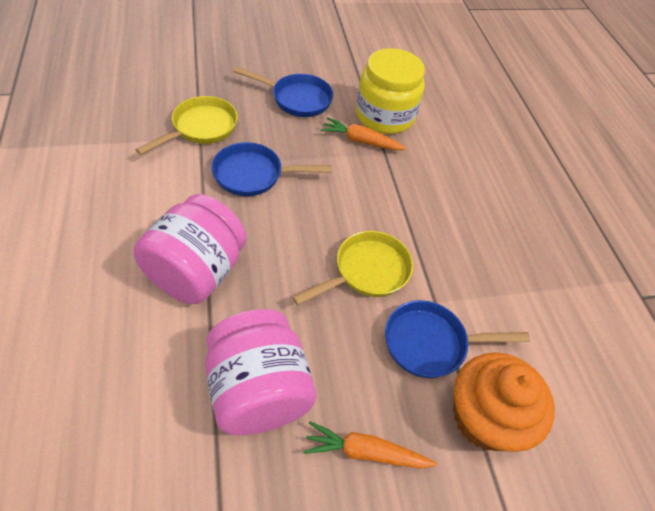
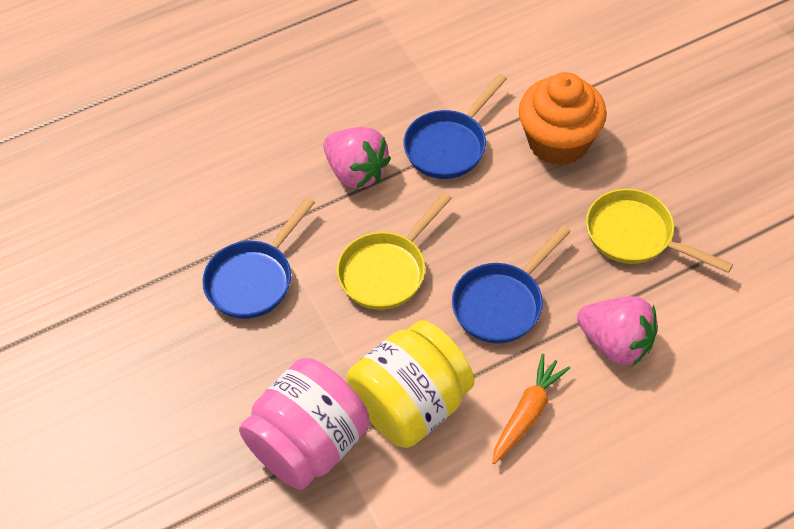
orange carrot: 2 -> 1
pink jar: 2 -> 1
pink strawberry: 0 -> 2

